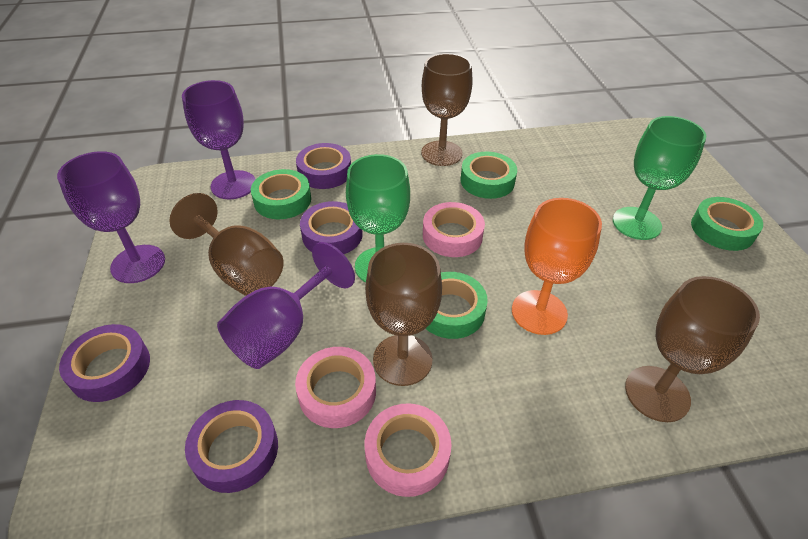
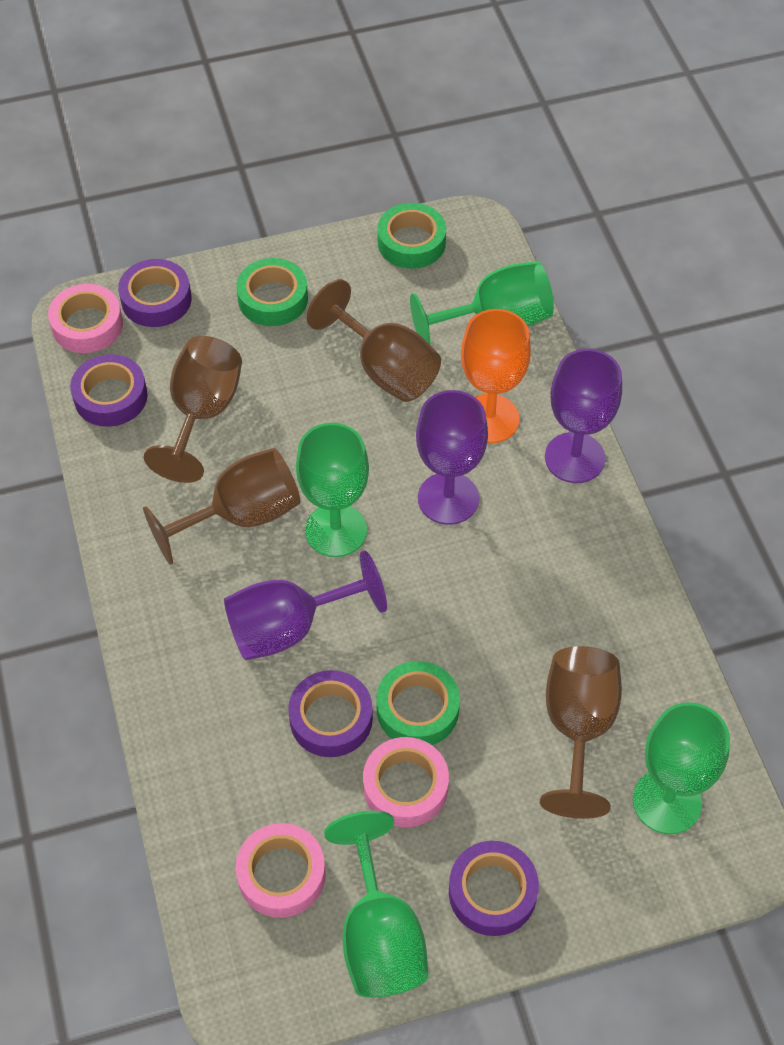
green goblet: 2 -> 4
green tape: 4 -> 3

